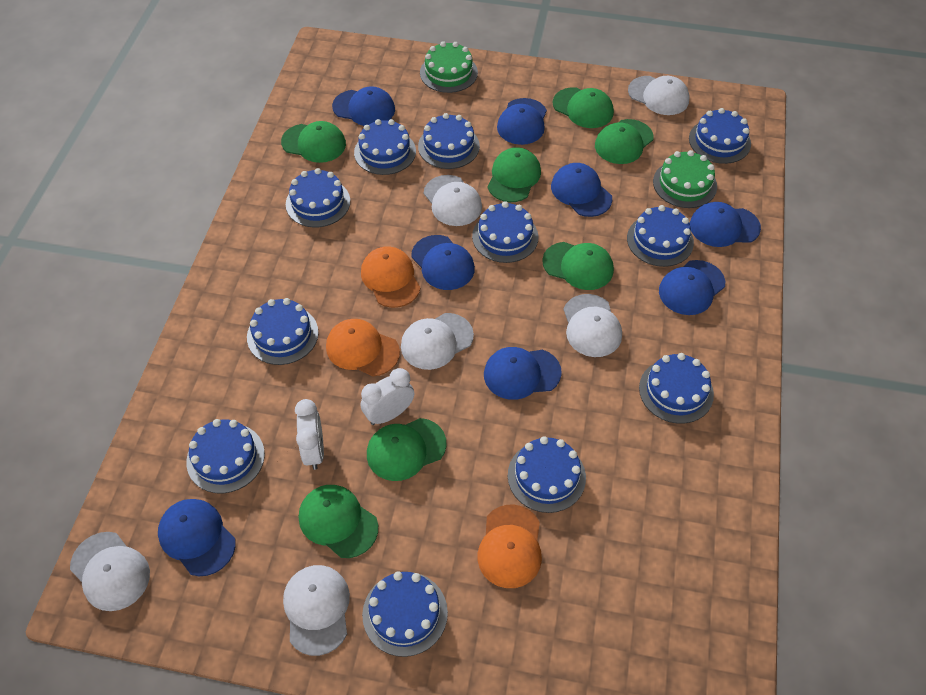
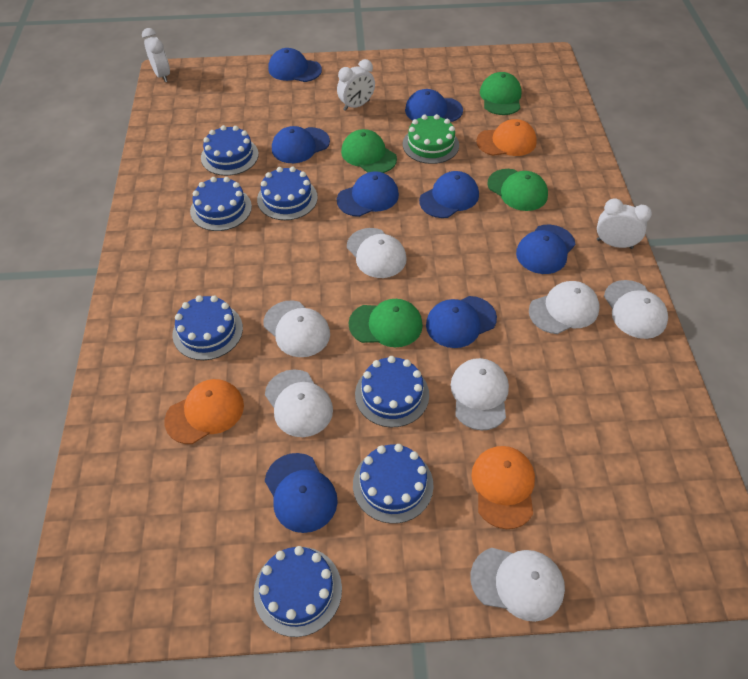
blue cake: 11 -> 7
green cake: 2 -> 1
green cap: 7 -> 4
white cap: 6 -> 7
white clock: 2 -> 3

